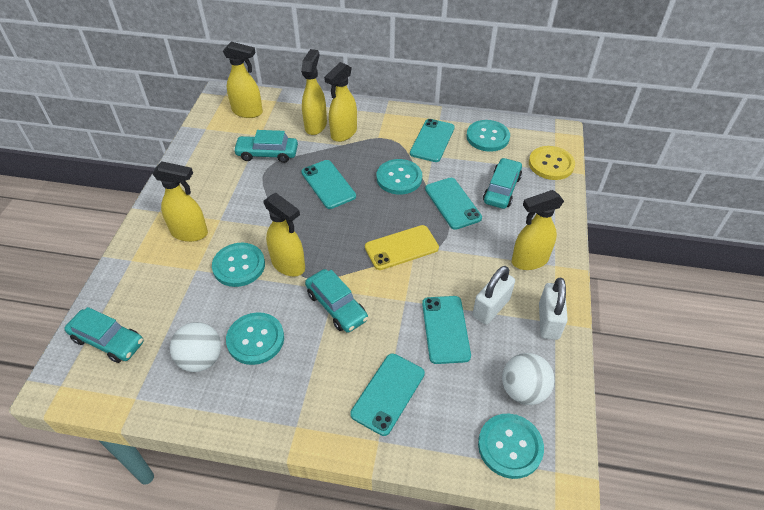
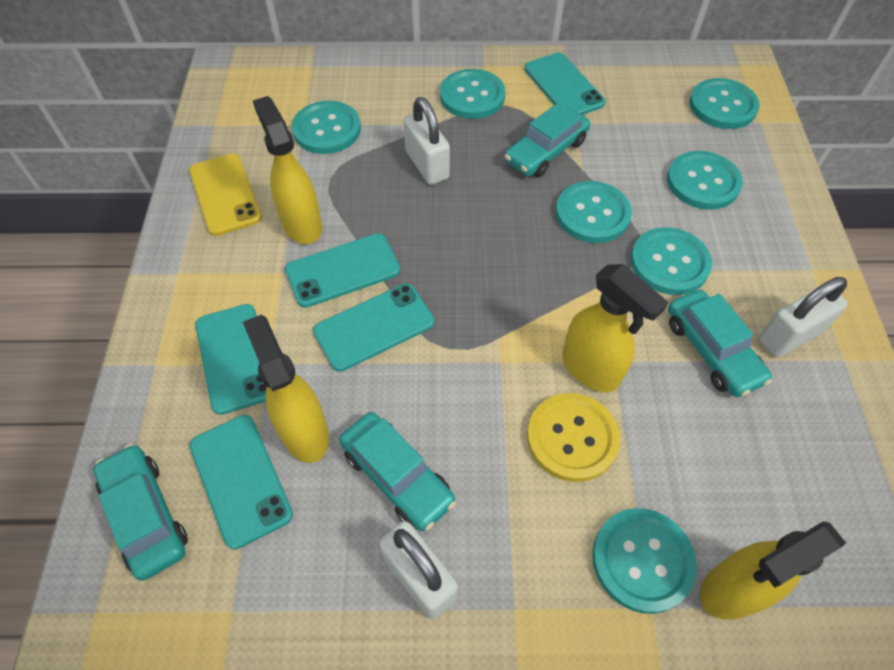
turquoise button: 5 -> 7
white ball: 2 -> 0
white padlock: 2 -> 3
yellow spray bottle: 6 -> 4

